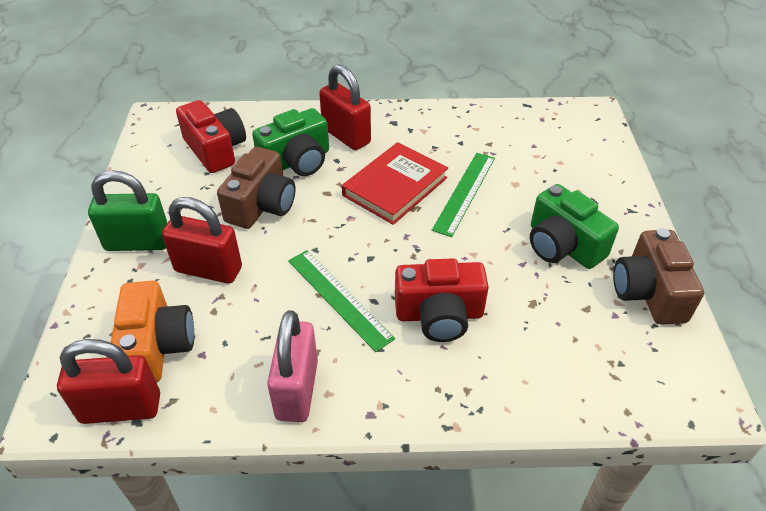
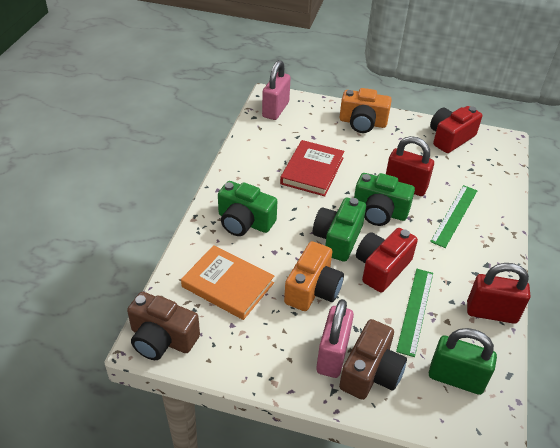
green camera: 2 -> 3
orange book: 0 -> 1
orange camera: 1 -> 2
pink padlock: 1 -> 2
red padlock: 3 -> 2

